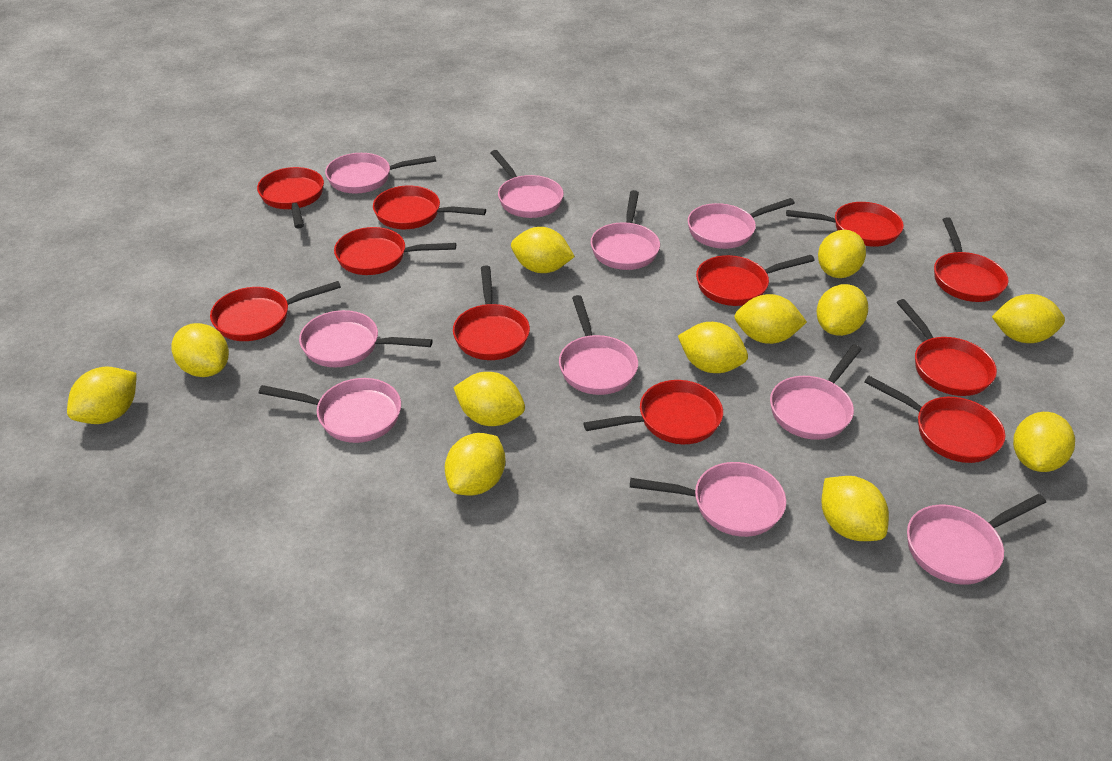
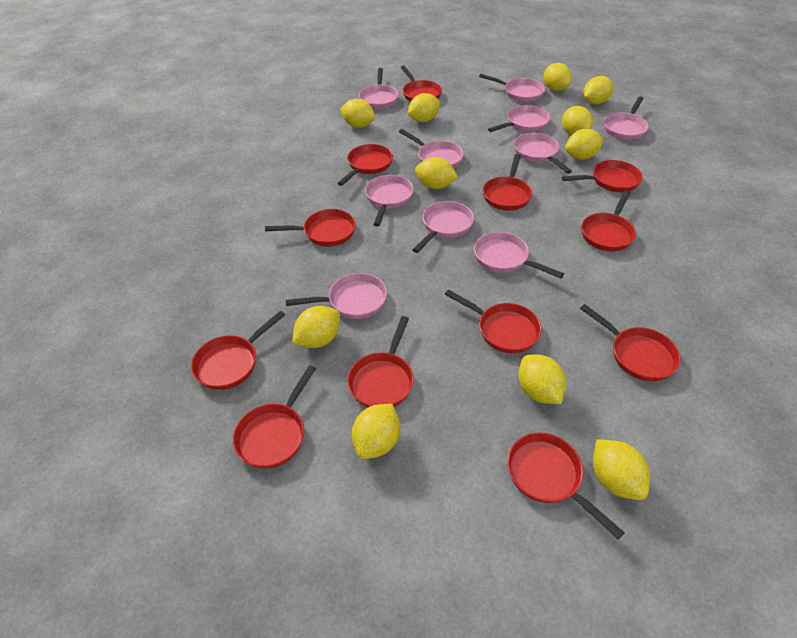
red pan: 11 -> 12
yellow lemon: 12 -> 11

